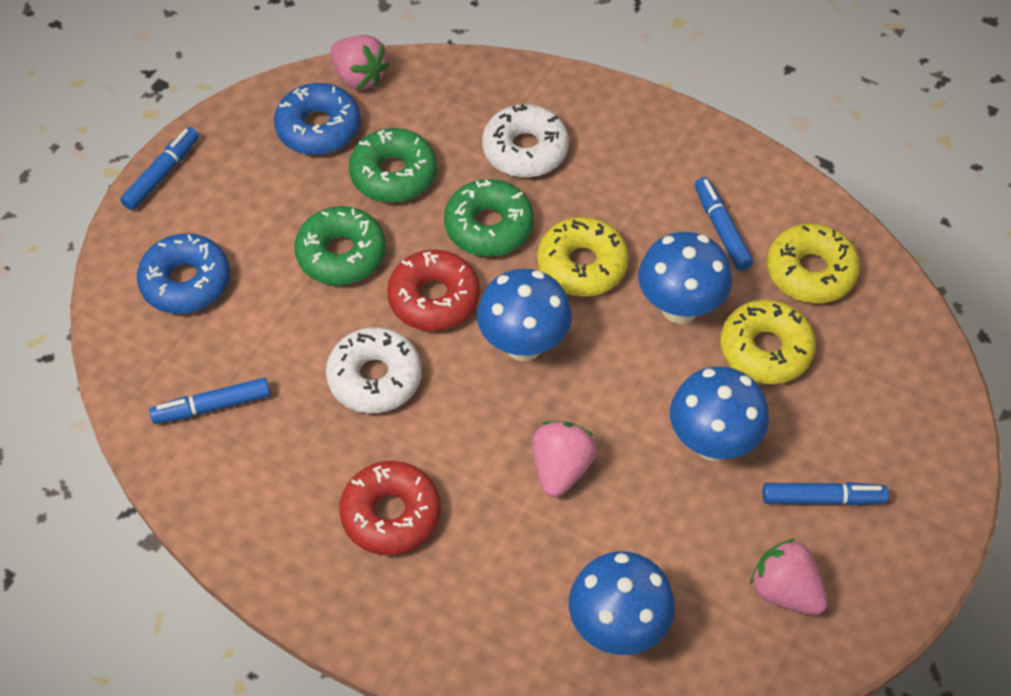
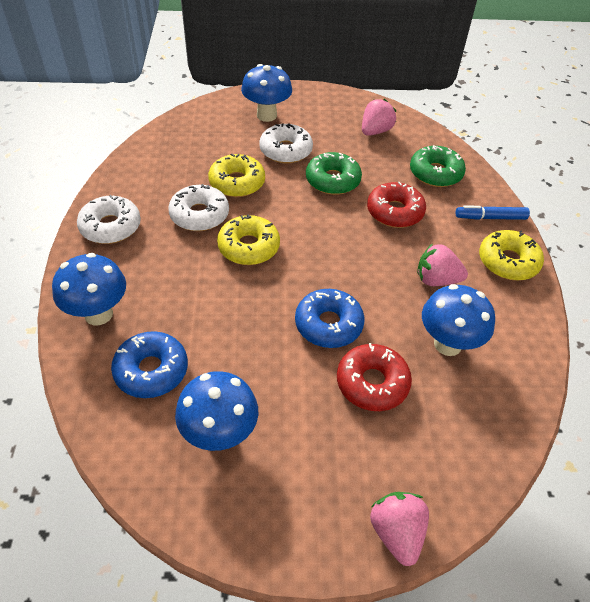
blue marker: 4 -> 1
green donut: 3 -> 2
white donut: 2 -> 3

